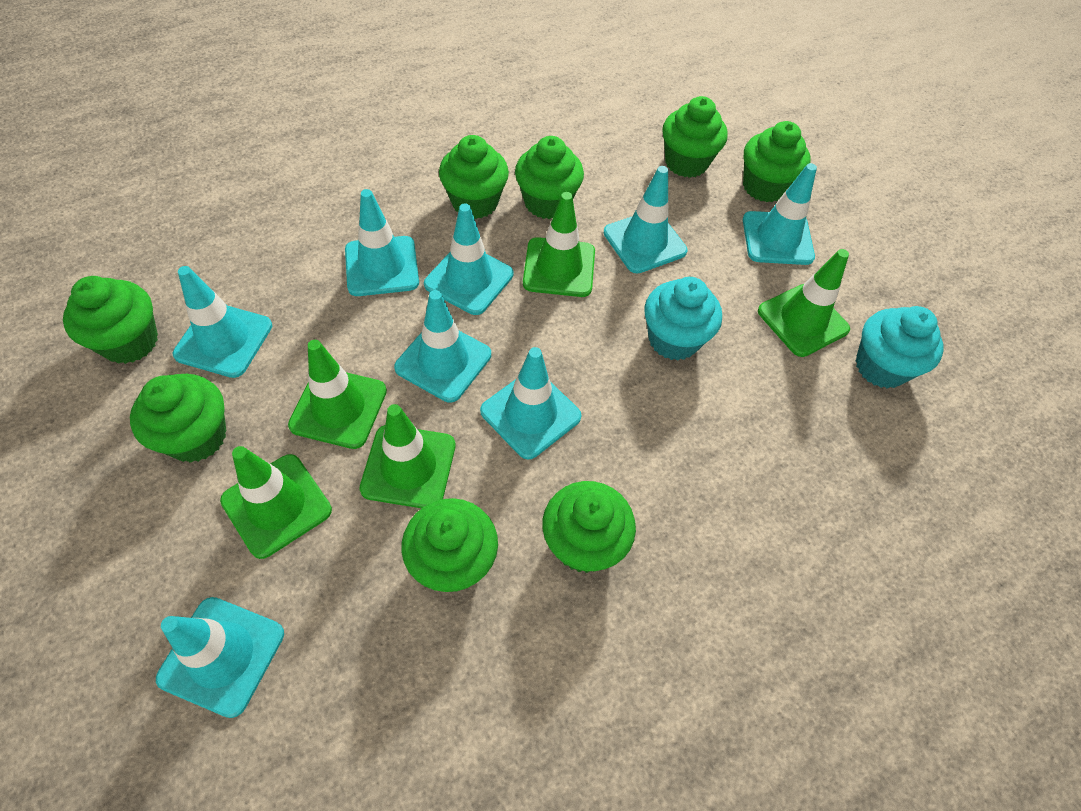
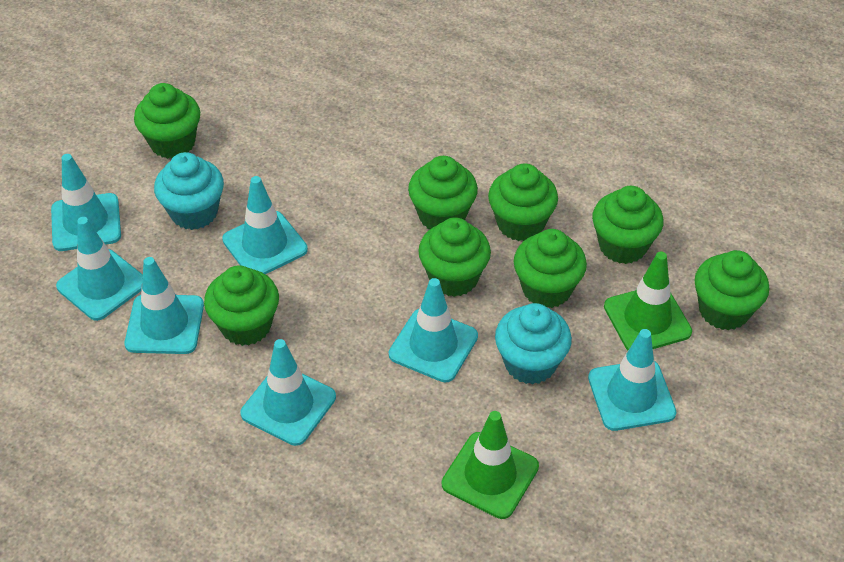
green traffic cone: 5 -> 2
turquoise traffic cone: 8 -> 7

